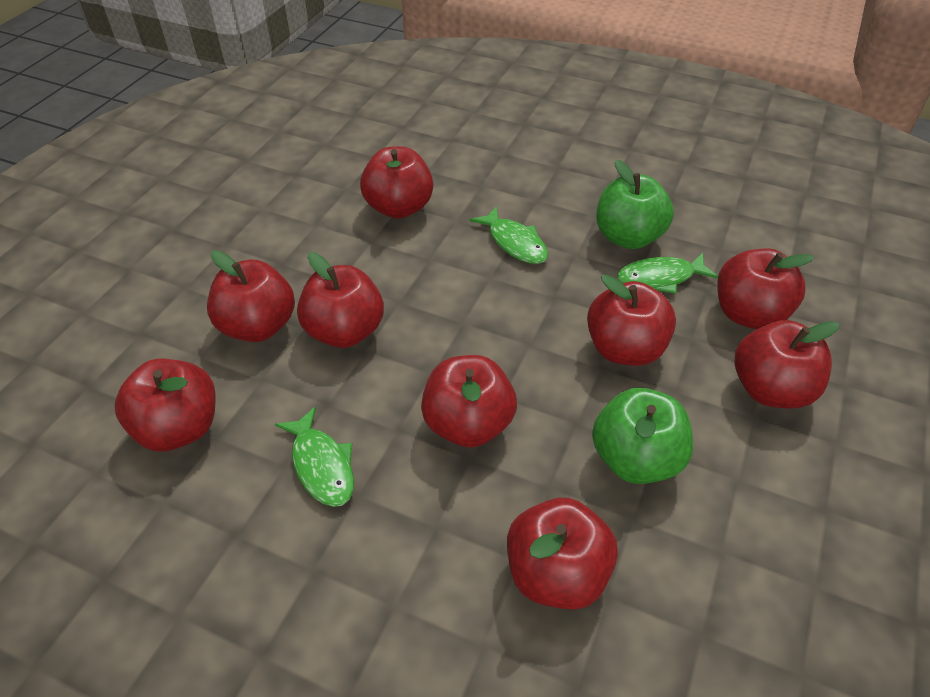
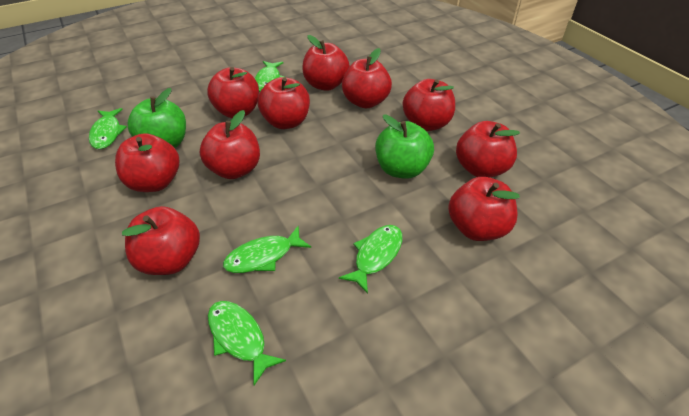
green fish: 3 -> 5
red apple: 9 -> 10

